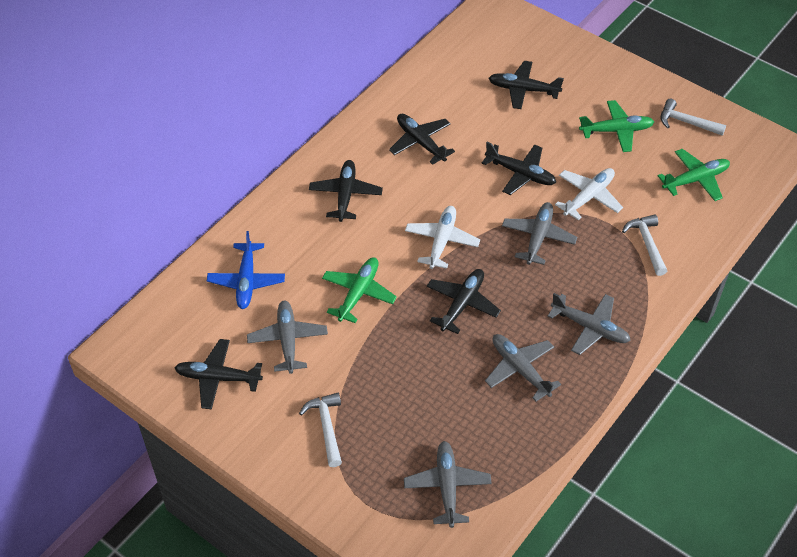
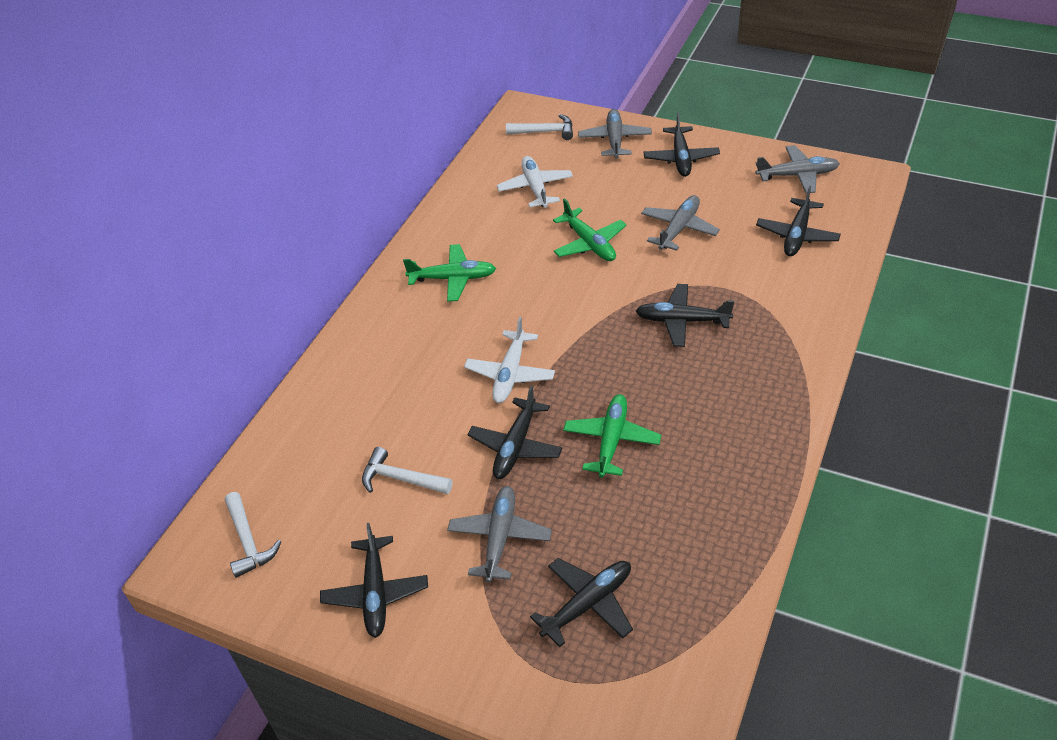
blue plane: 1 -> 0
grey plane: 5 -> 4

